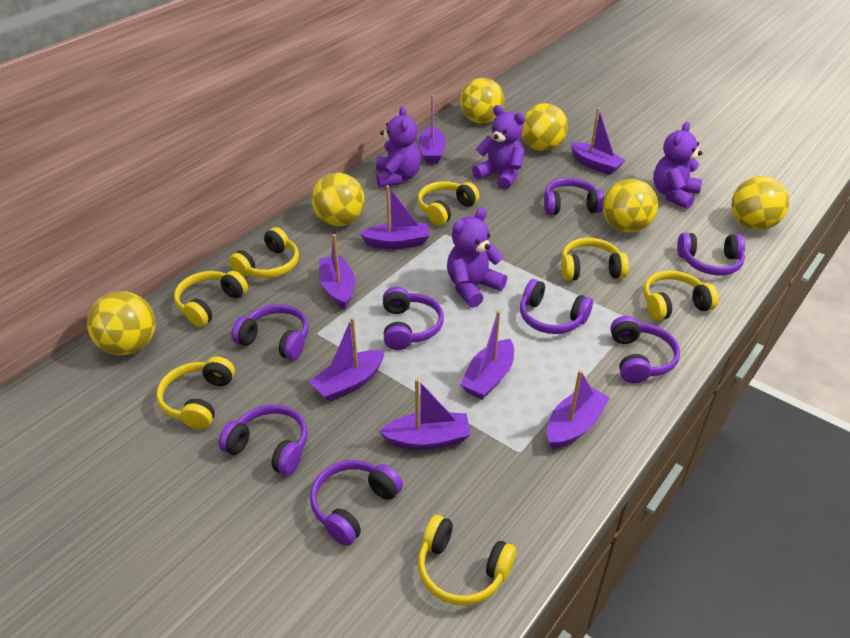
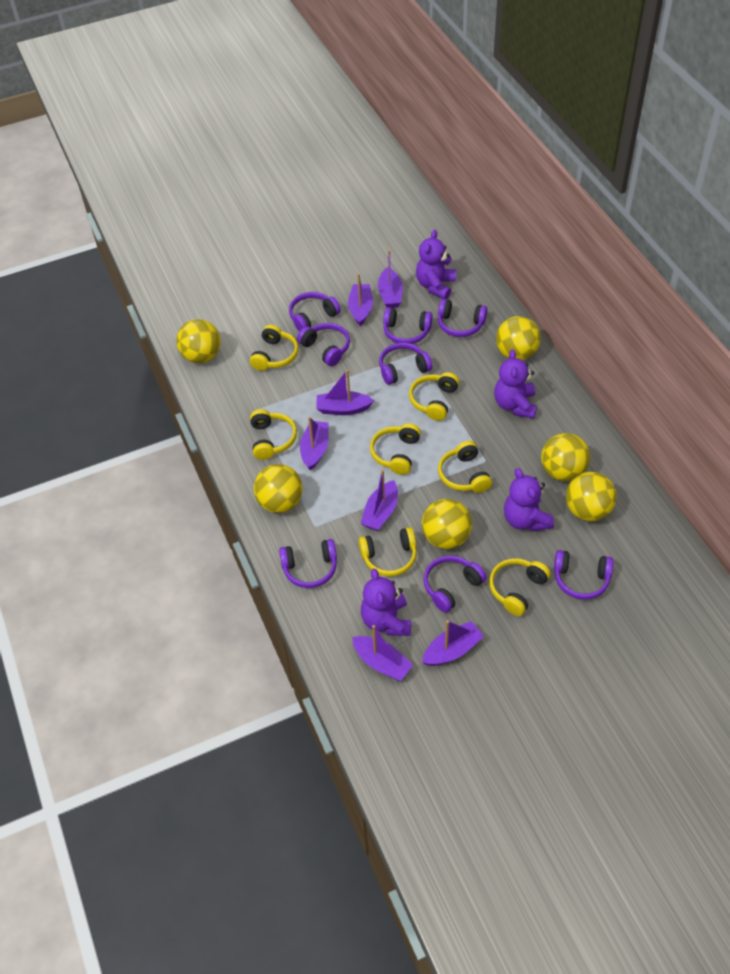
purple boat: 8 -> 7

